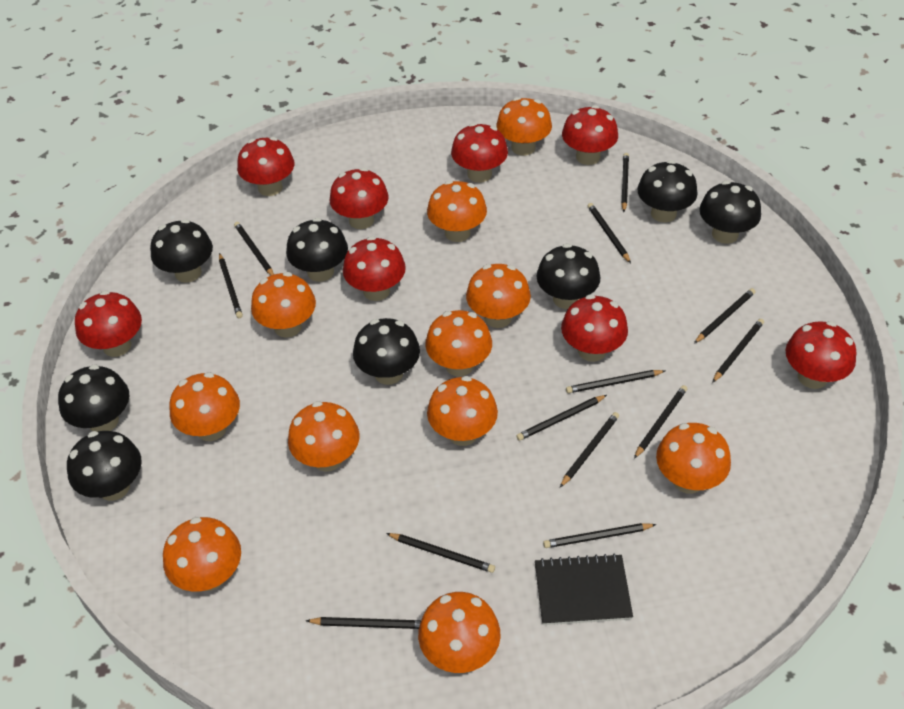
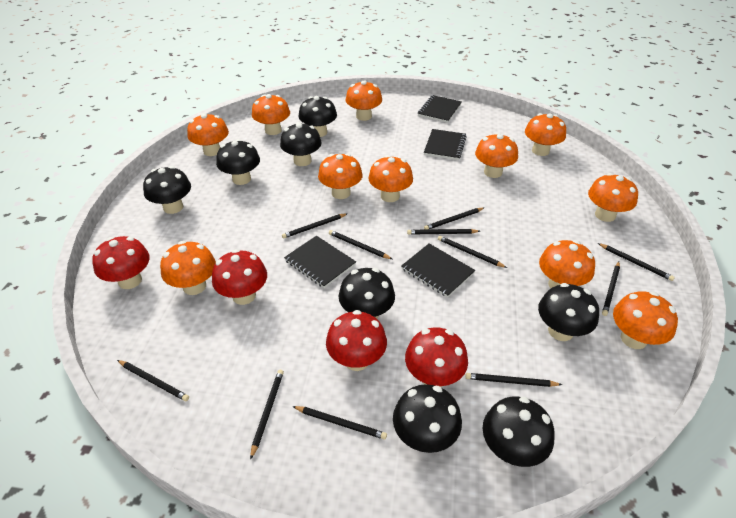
black notebook: 1 -> 4
black pencil: 13 -> 11
red mushroom: 8 -> 4

